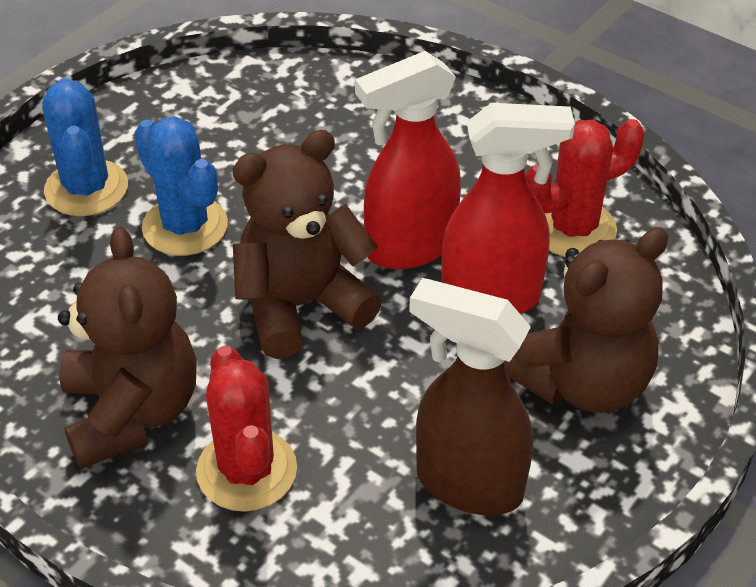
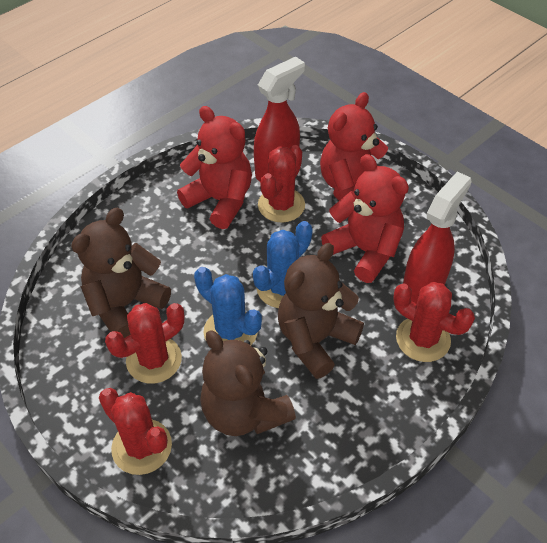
brown spray bottle: 1 -> 0
red cactus: 2 -> 4
red teddy bear: 0 -> 3

